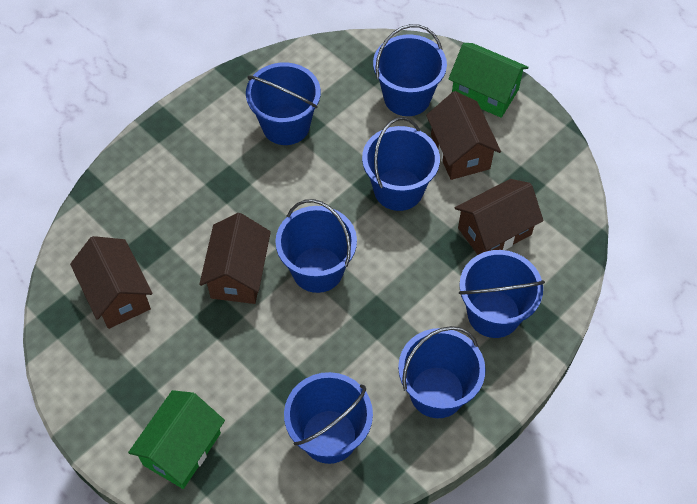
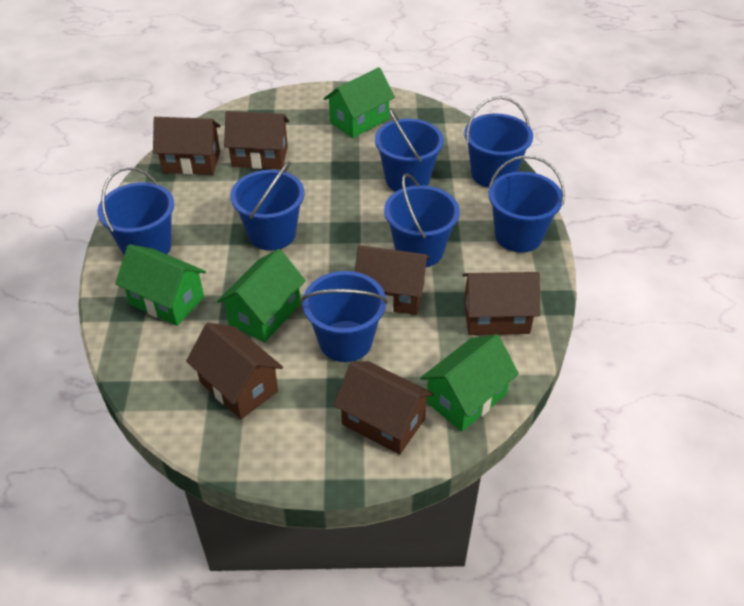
brown house: 4 -> 6
green house: 2 -> 4

